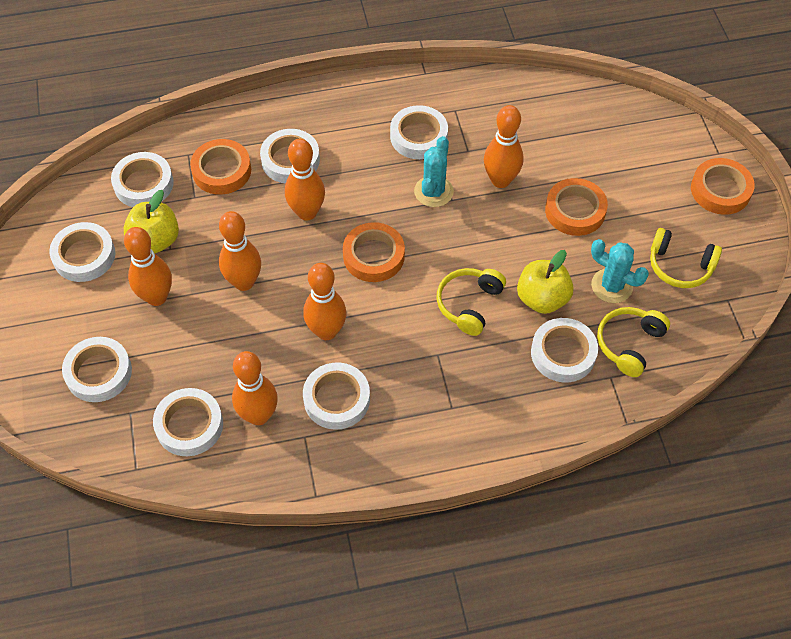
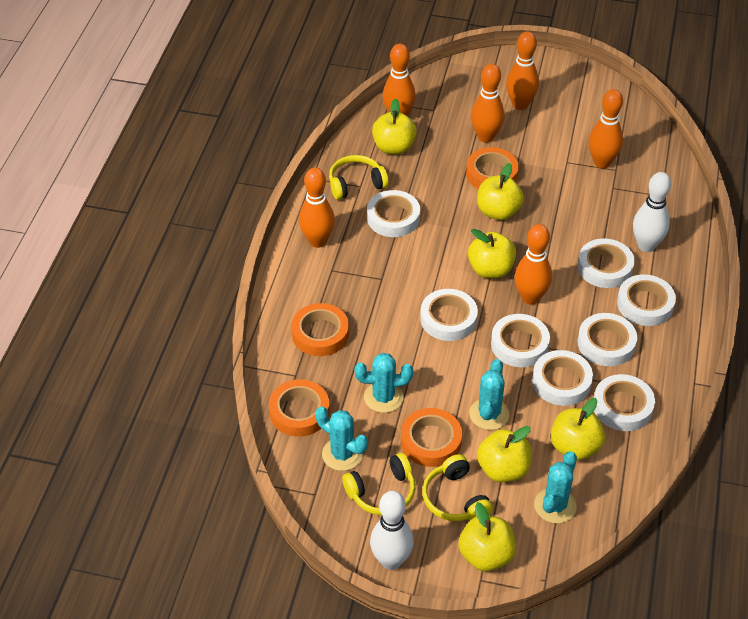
turquoise cactus: 2 -> 4
white bowling pin: 0 -> 2
yellow apple: 2 -> 6

